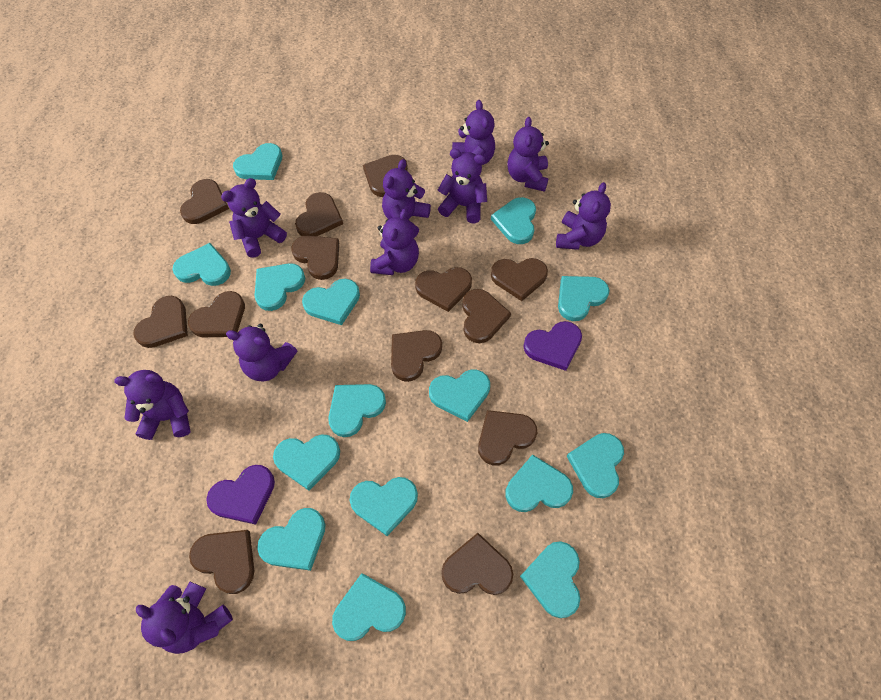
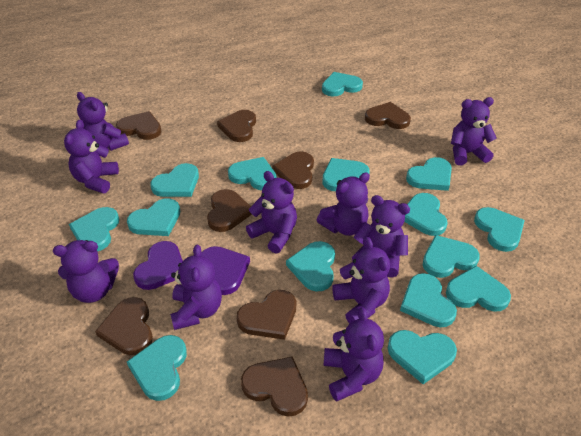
brown heart: 13 -> 8

